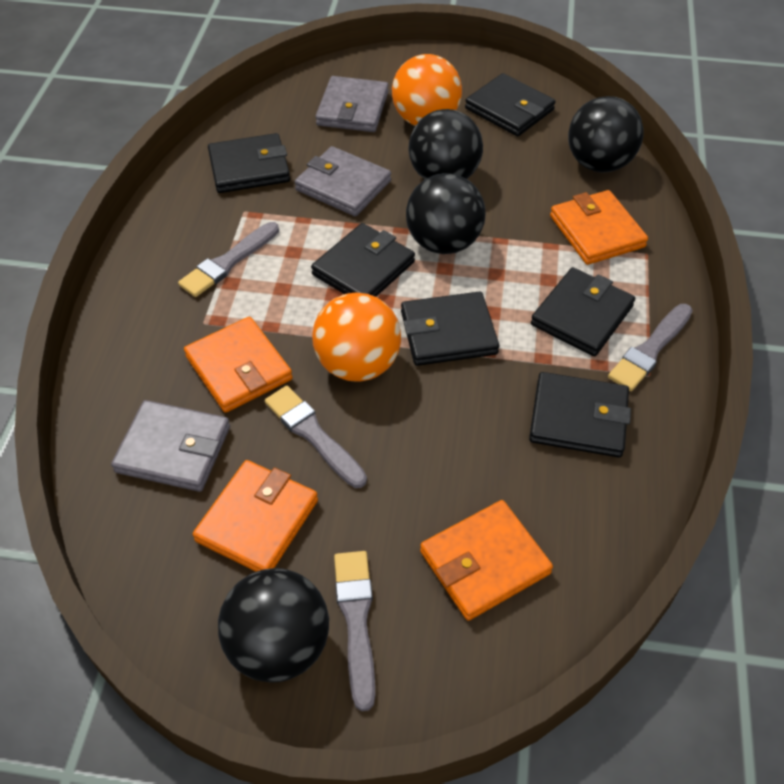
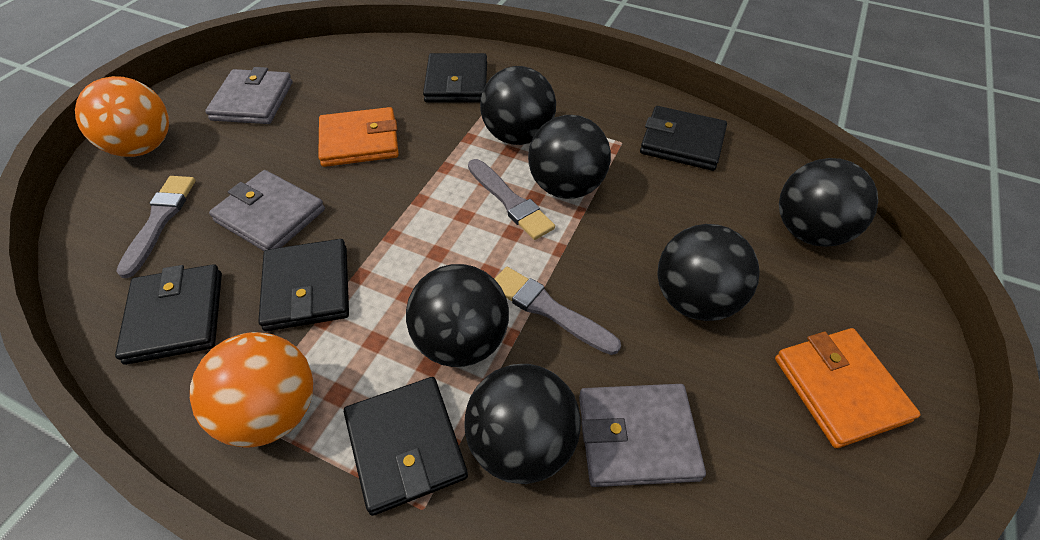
black ball: 4 -> 6
black wallet: 6 -> 5
grey brush: 4 -> 3
orange wallet: 4 -> 2

